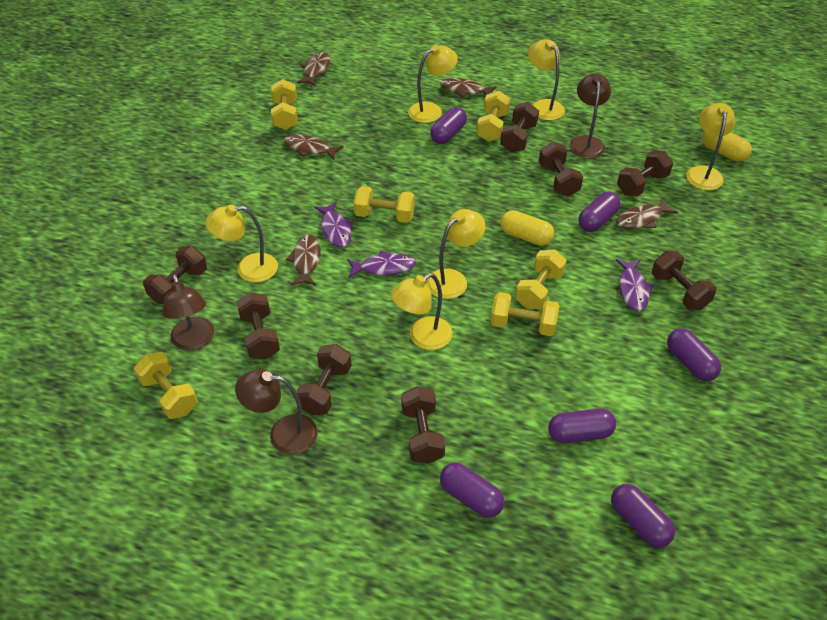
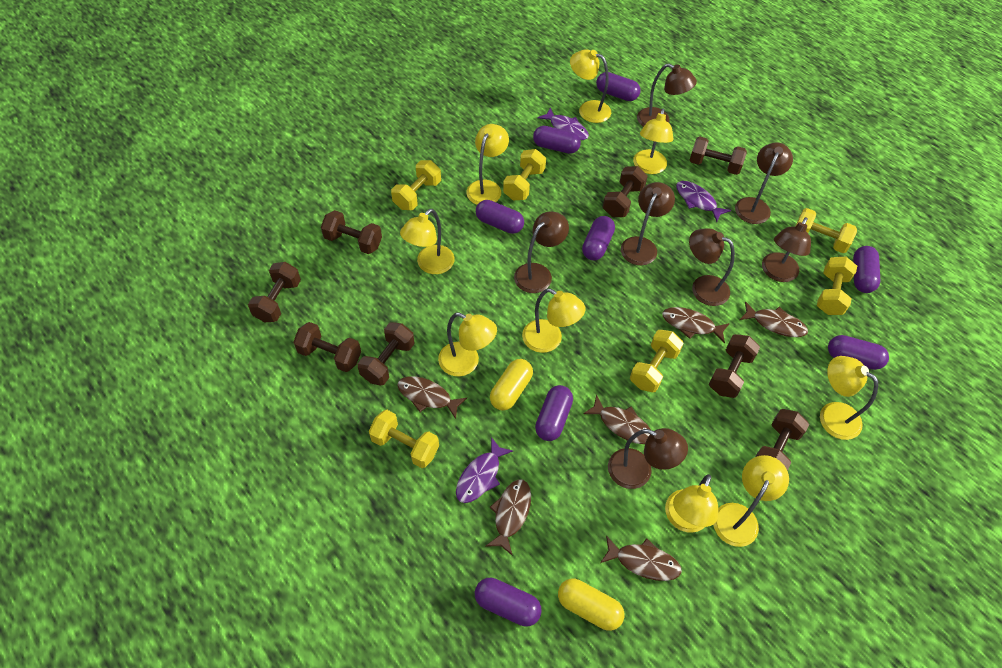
brown fish: 5 -> 6
brown lamp: 3 -> 7
purple capsule: 6 -> 8
yellow lamp: 6 -> 9

